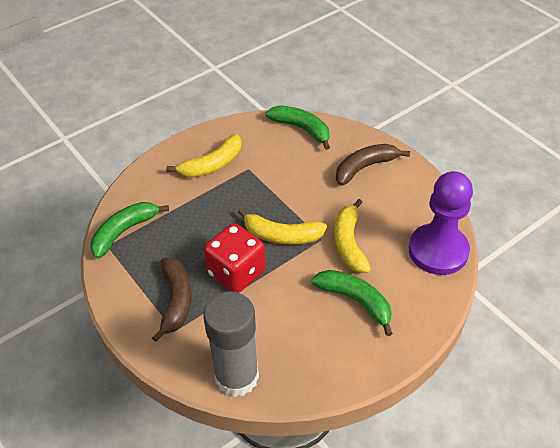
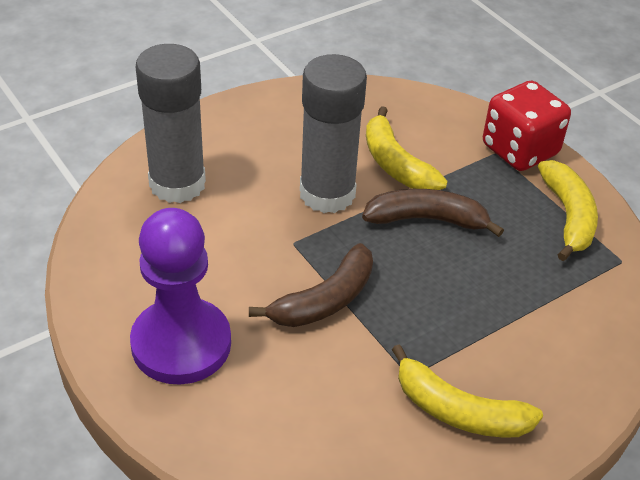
green banana: 3 -> 0
grey glue stick: 1 -> 2

